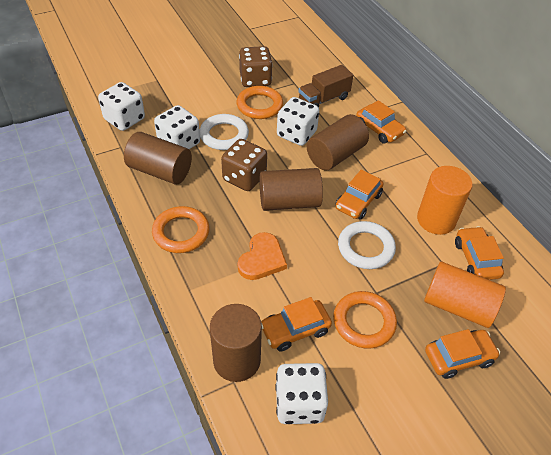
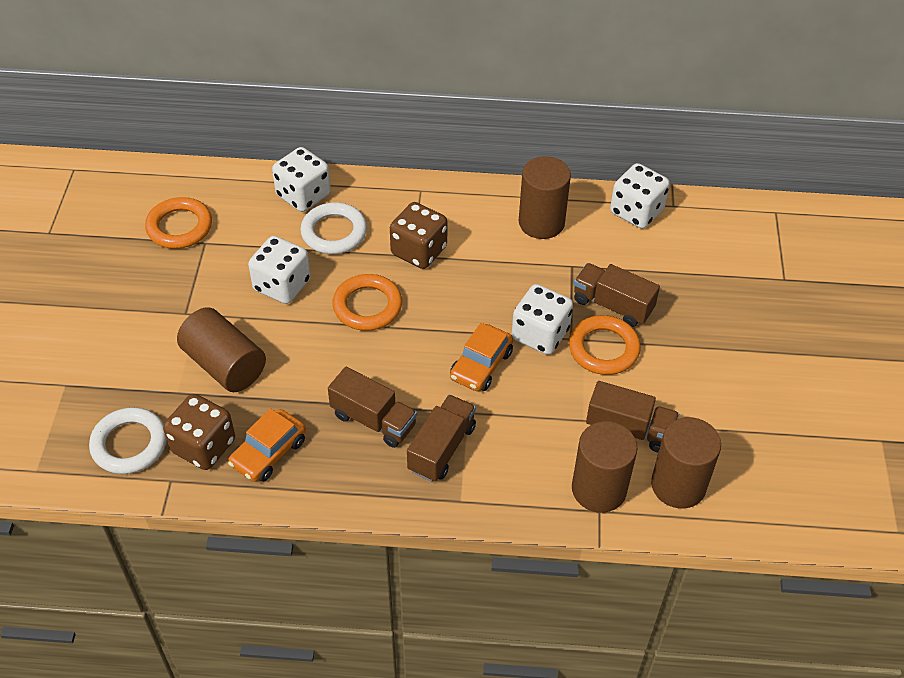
brown truck: 1 -> 4
orange car: 5 -> 2
orange cylinder: 2 -> 0
orange heart: 1 -> 0

